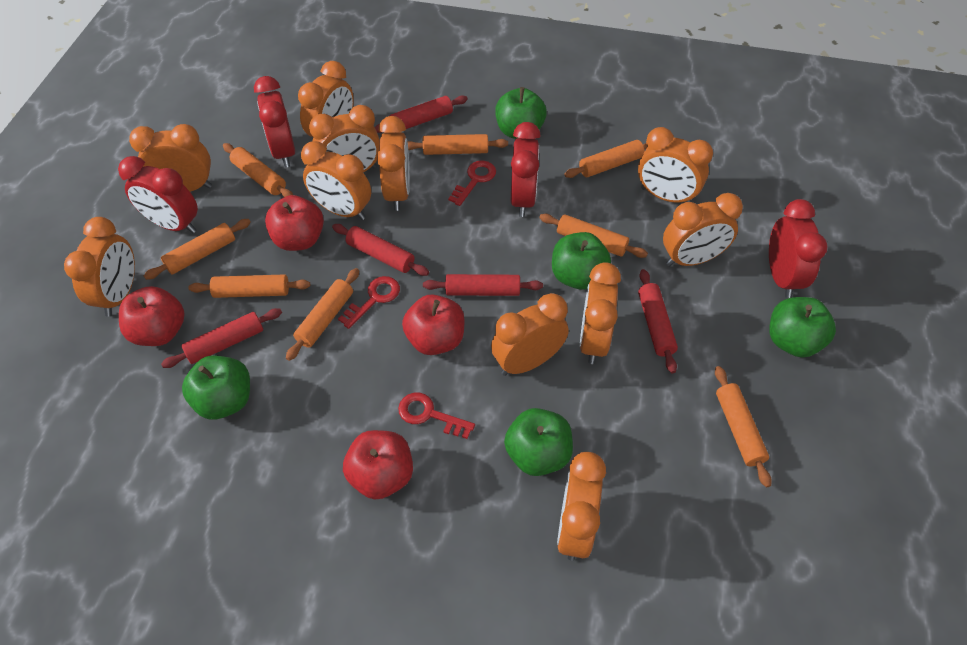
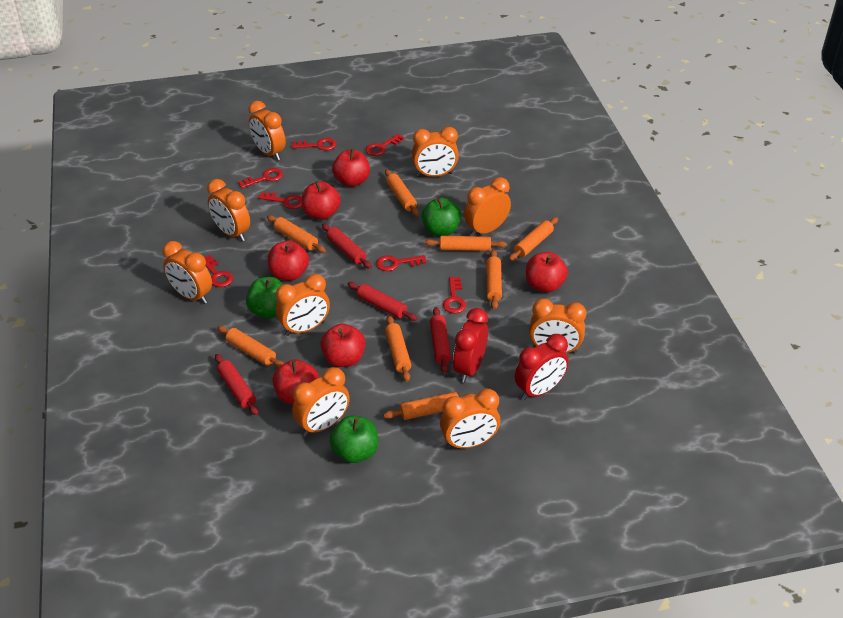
green apple: 5 -> 3
orange clock: 11 -> 9
red apple: 4 -> 6
red clock: 4 -> 2
red key: 3 -> 7
red rolling pin: 5 -> 4

